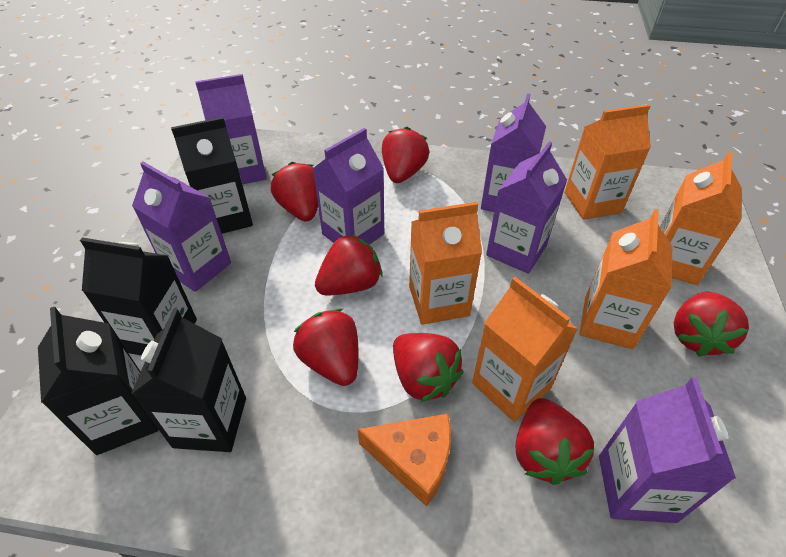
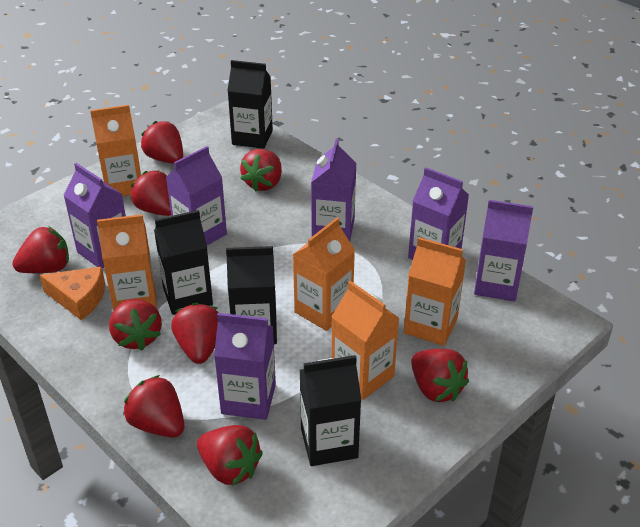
red strawberry: 7 -> 9

